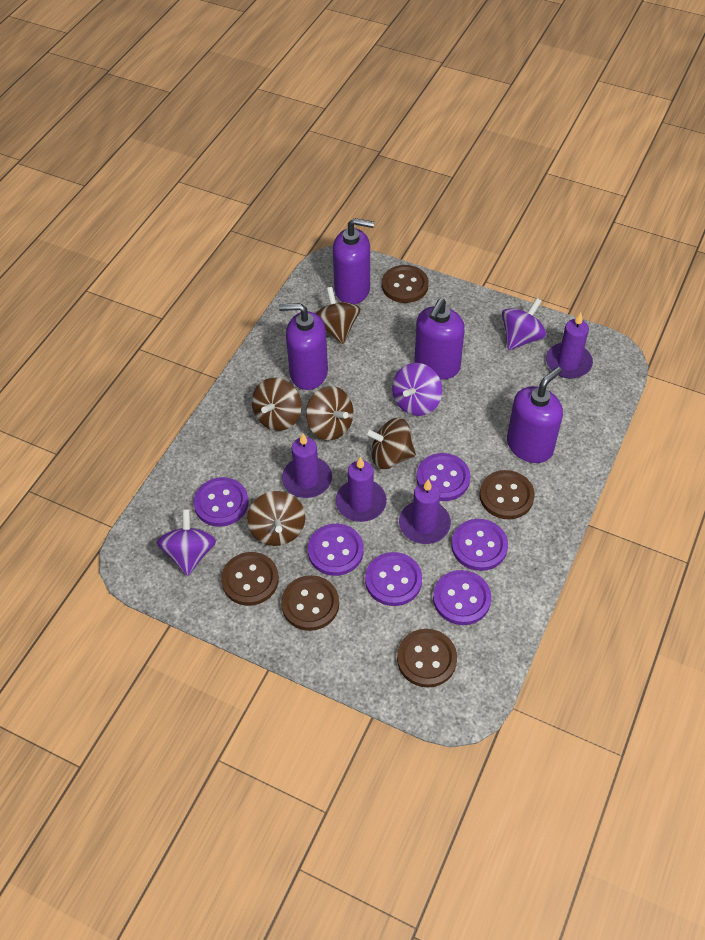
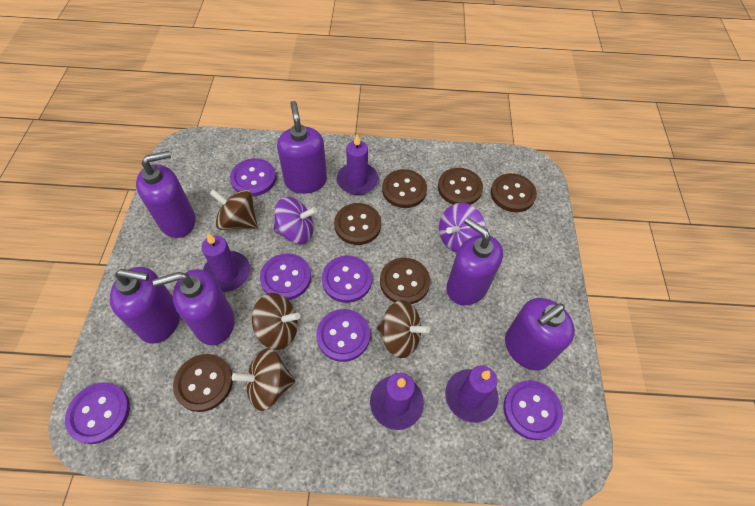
brown button: 5 -> 6
brown spinning top: 5 -> 4
purple soap dispenser: 4 -> 6
purple spinning top: 3 -> 2

